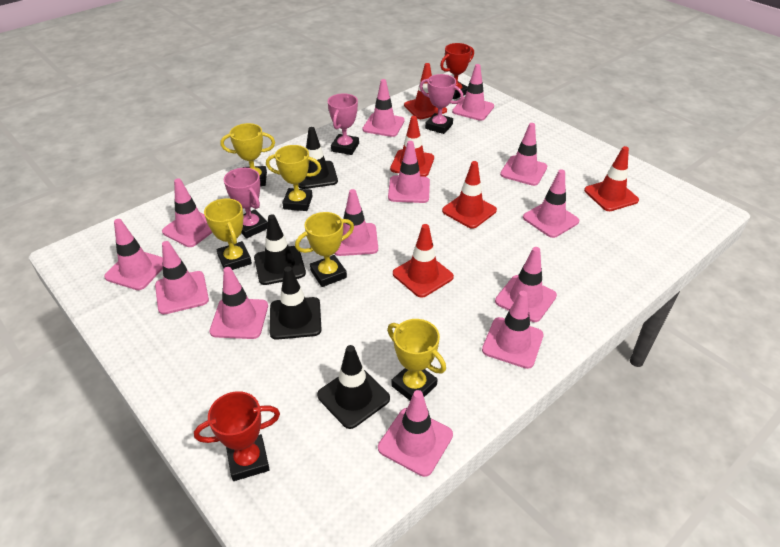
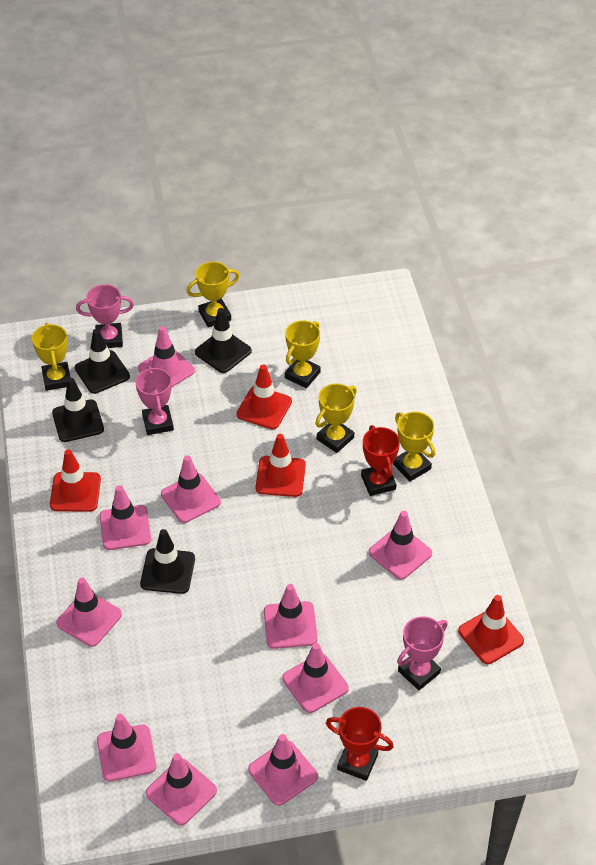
pink traffic cone: 13 -> 10
red traffic cone: 5 -> 4

